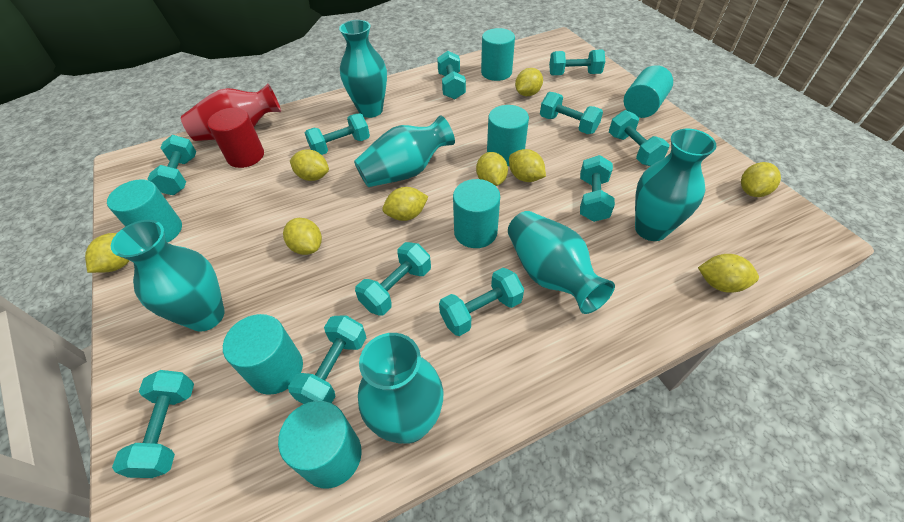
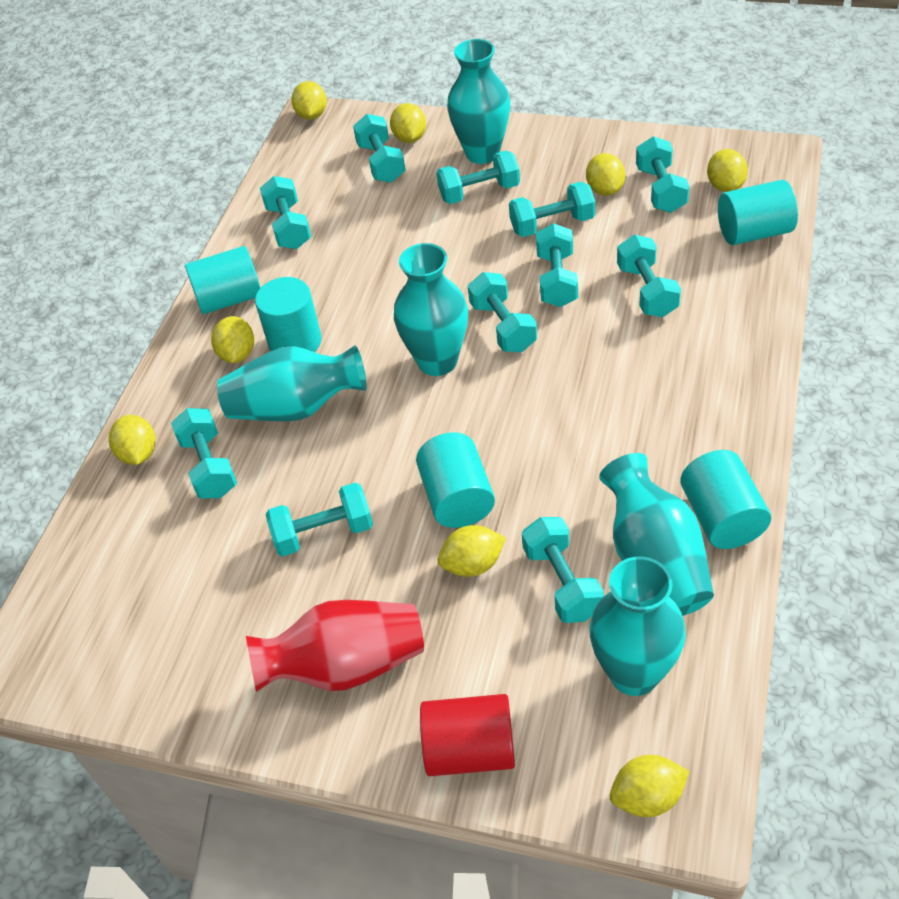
turquoise cylinder: 7 -> 5
turquoise vase: 6 -> 5
yellow lemon: 9 -> 8

